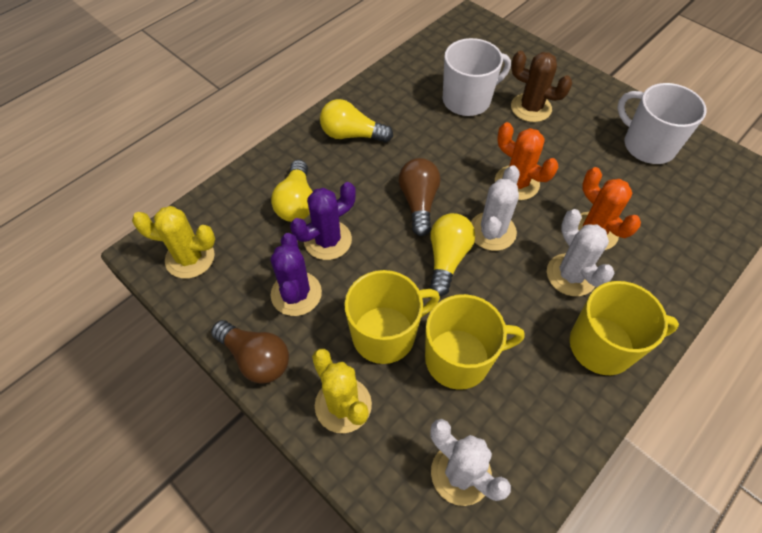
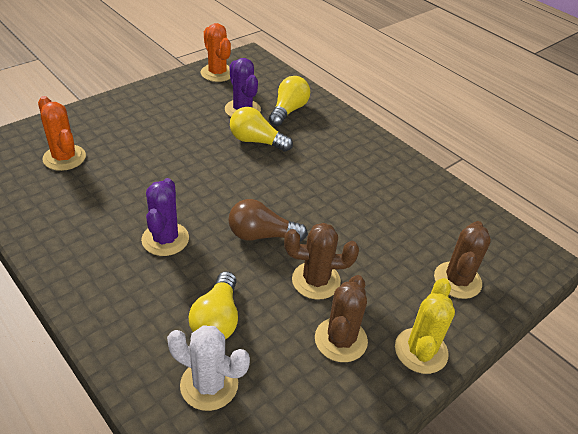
brown cactus: 1 -> 3
brown light bulb: 2 -> 1
white cactus: 3 -> 1
white mug: 2 -> 0
yellow cactus: 2 -> 1
yellow mug: 3 -> 0

